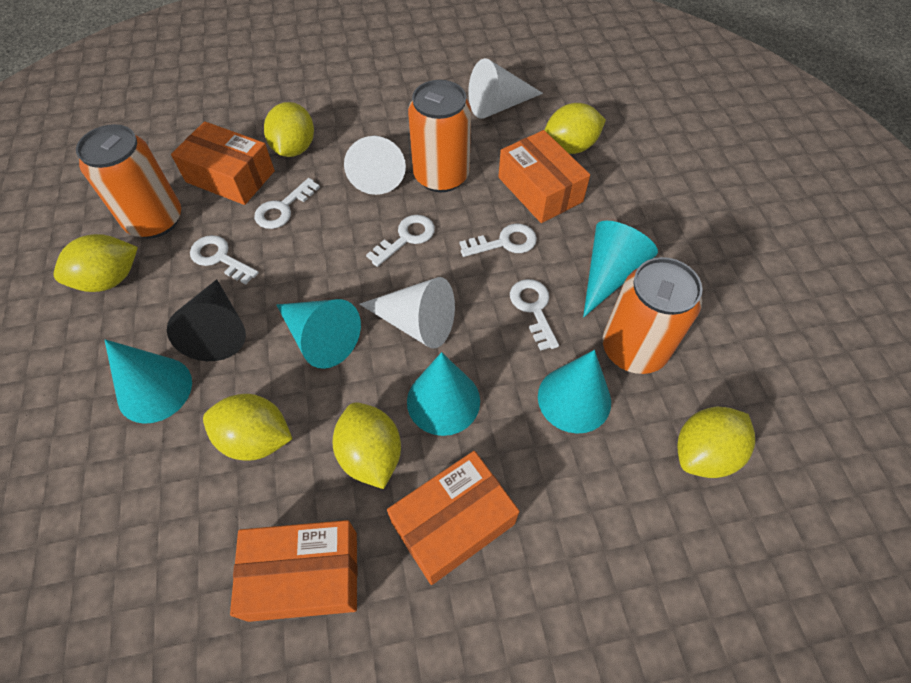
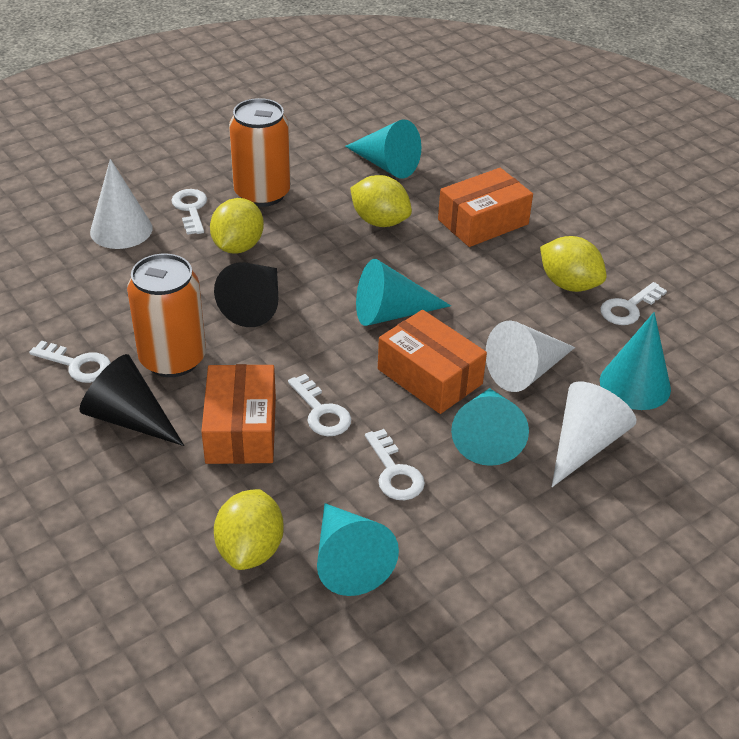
black cone: 1 -> 2
orange box: 4 -> 3
orange can: 3 -> 2
yellow lemon: 6 -> 4

